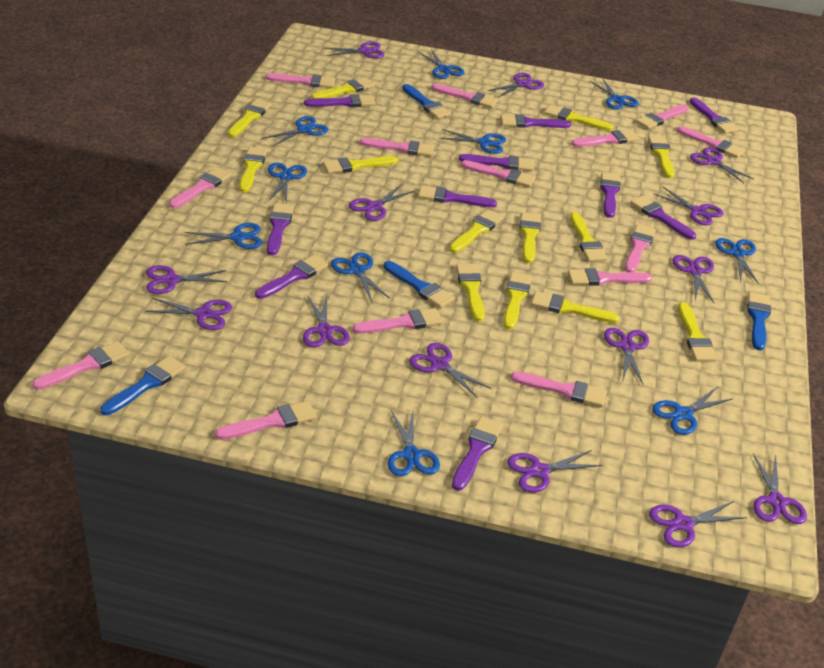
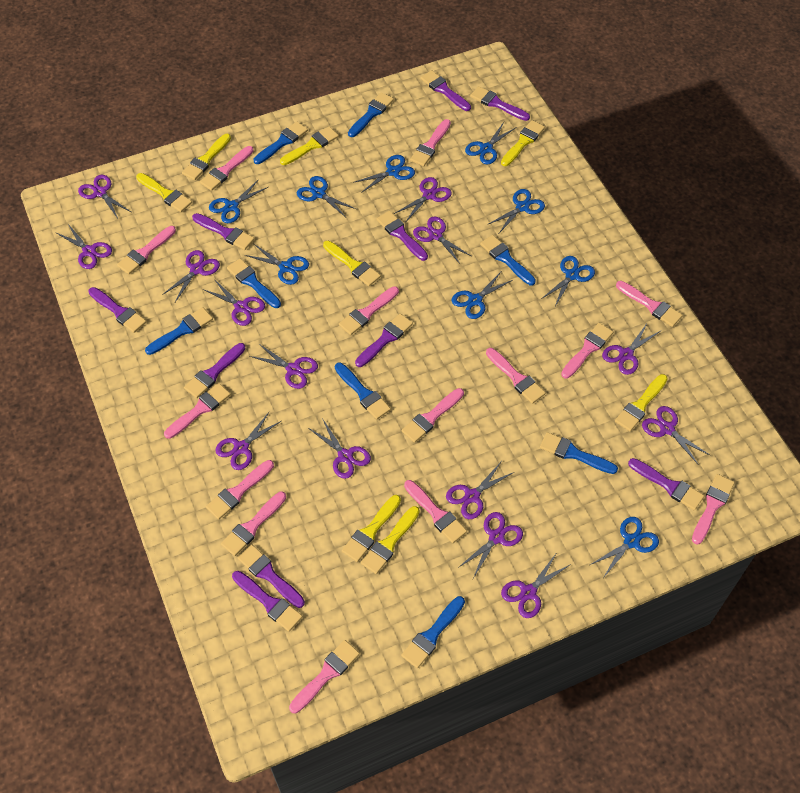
blue brush: 4 -> 8
blue scissors: 10 -> 9
yellow brush: 13 -> 8

